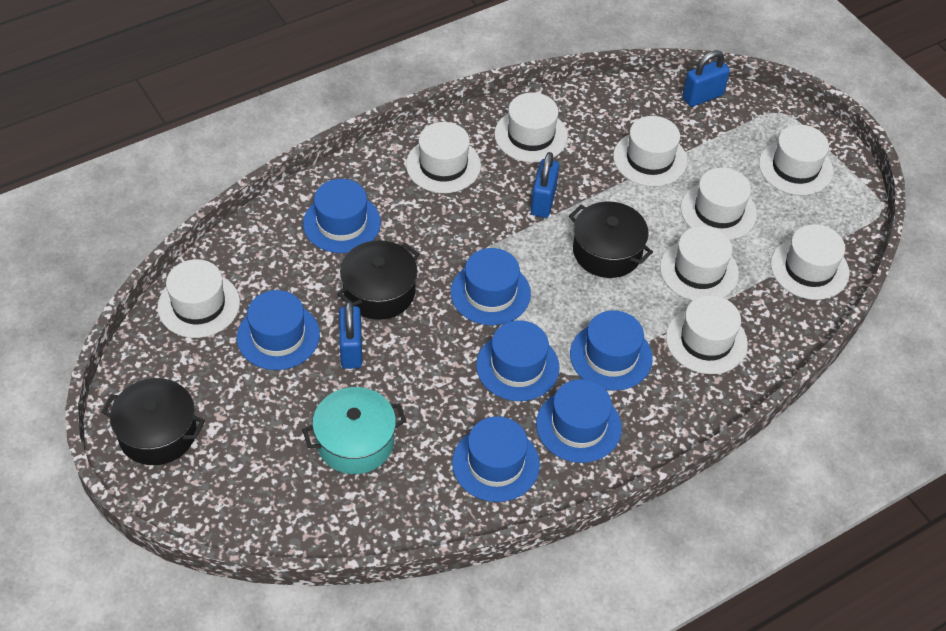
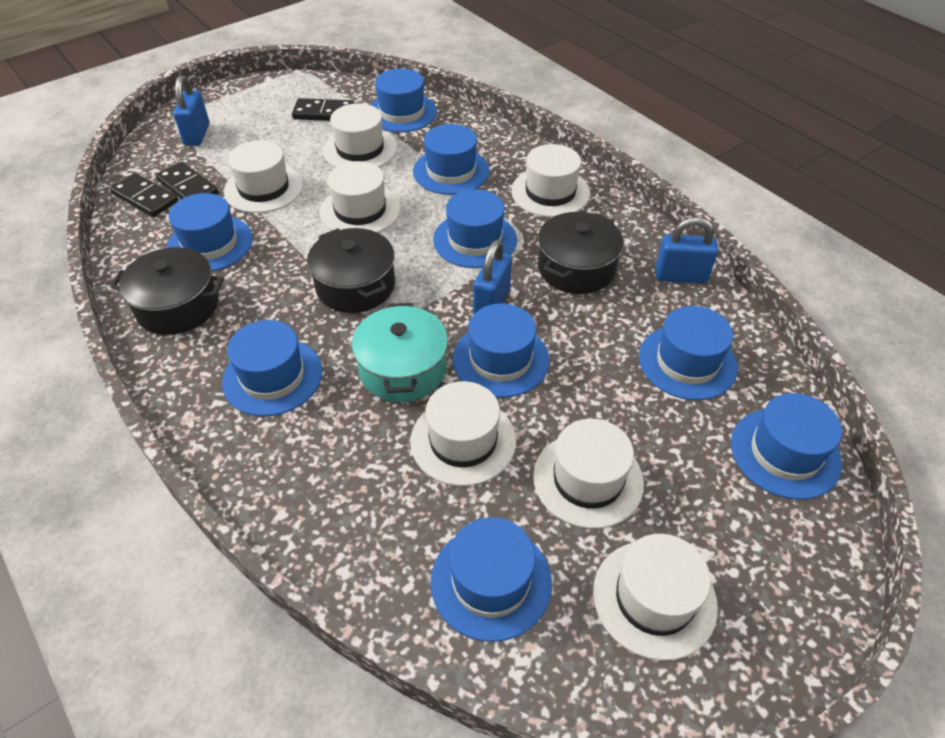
black domino: 0 -> 3
blue hat: 7 -> 9
white hat: 9 -> 7

